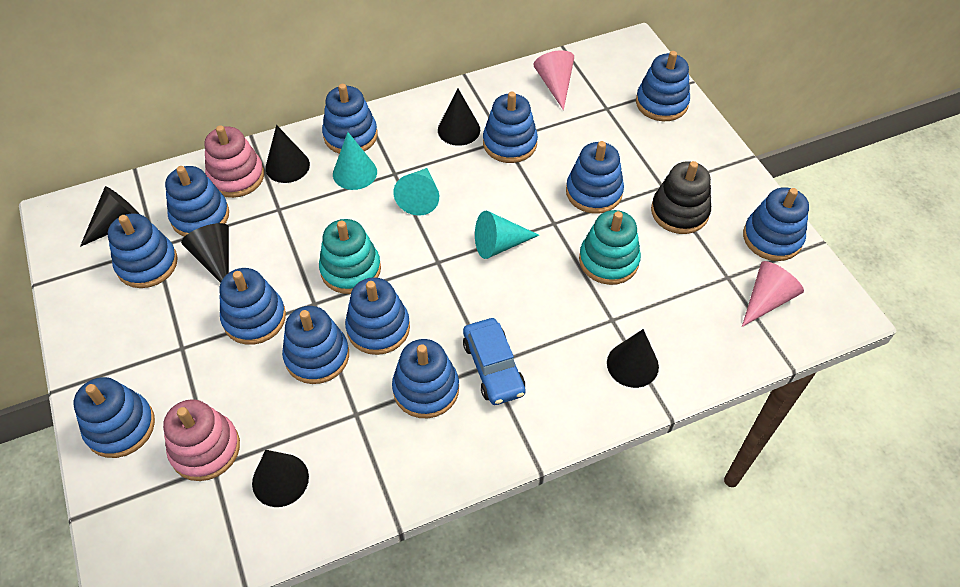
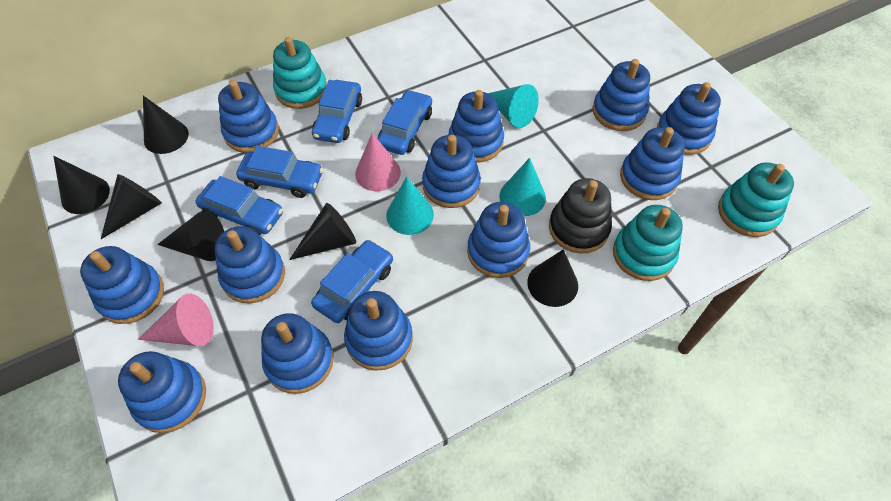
blue car: 1 -> 5
pink stacking toy: 2 -> 0
turquoise stacking toy: 2 -> 3

